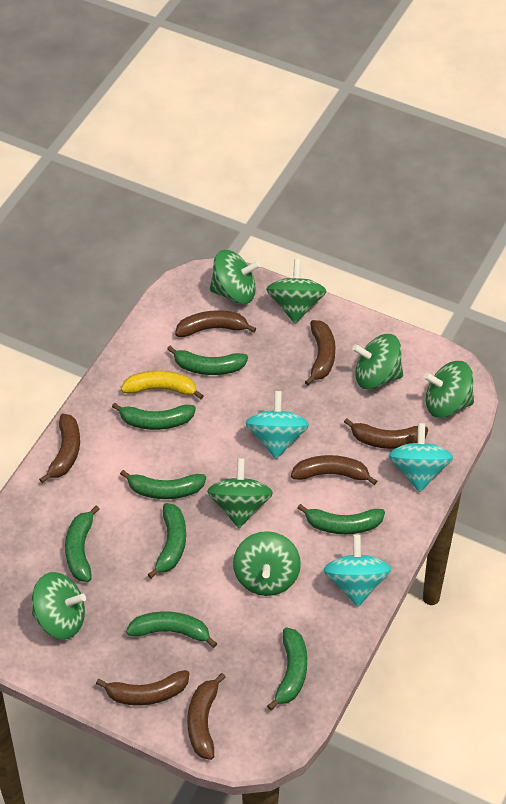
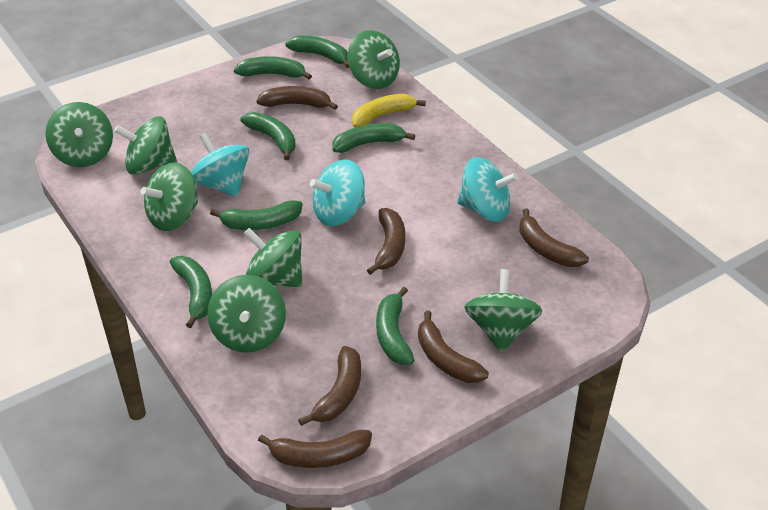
brown banana: 7 -> 6
green banana: 8 -> 7

